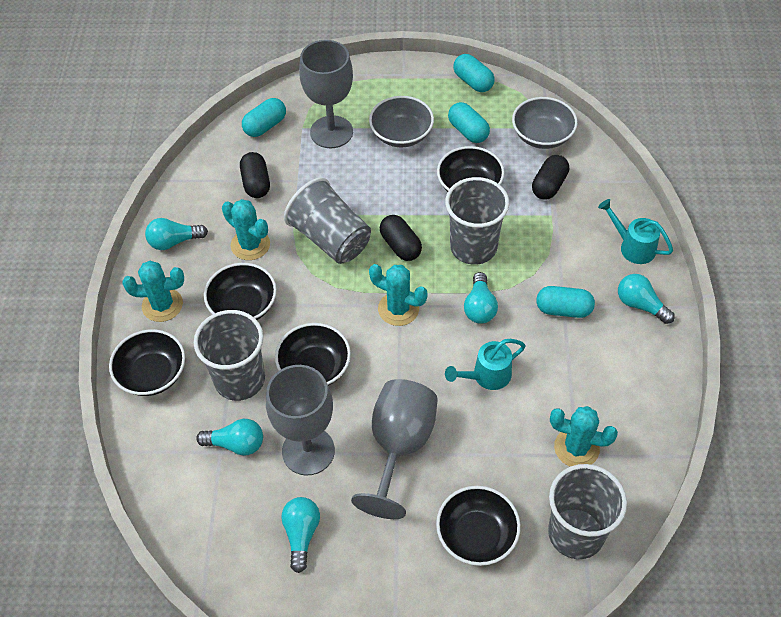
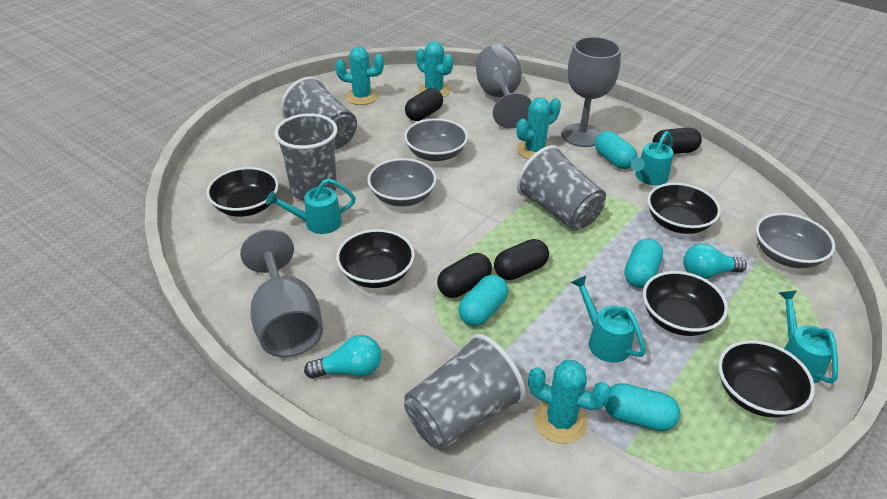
black capsule: 3 -> 4
grey bowl: 2 -> 3
turquoise light bulb: 5 -> 2
turquoise watering can: 2 -> 4

